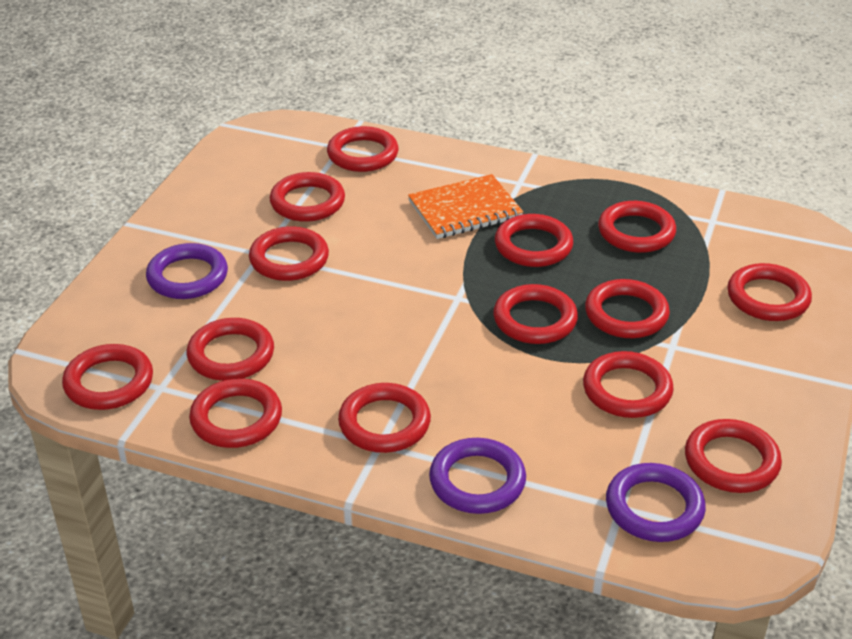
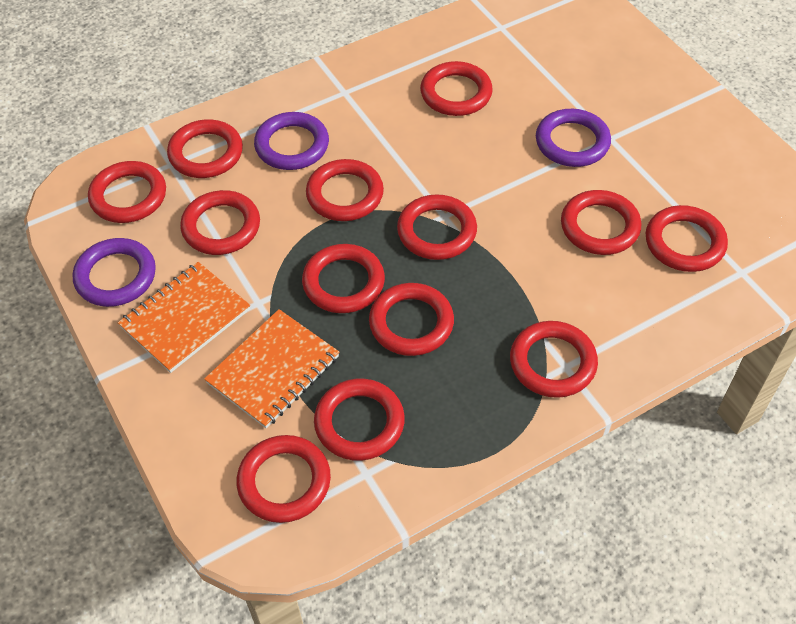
orange notebook: 1 -> 2
red ring: 14 -> 13

